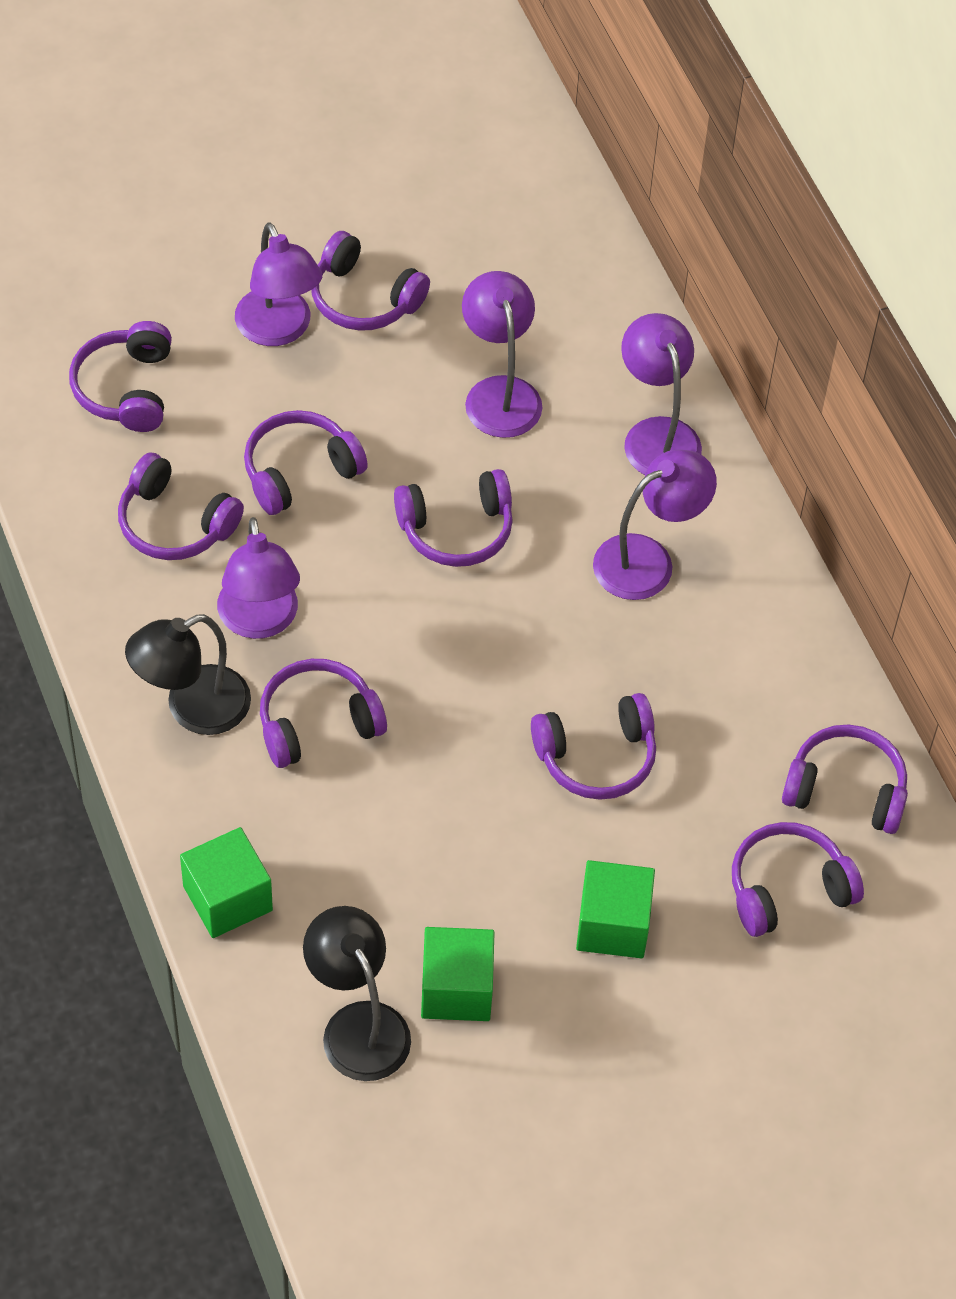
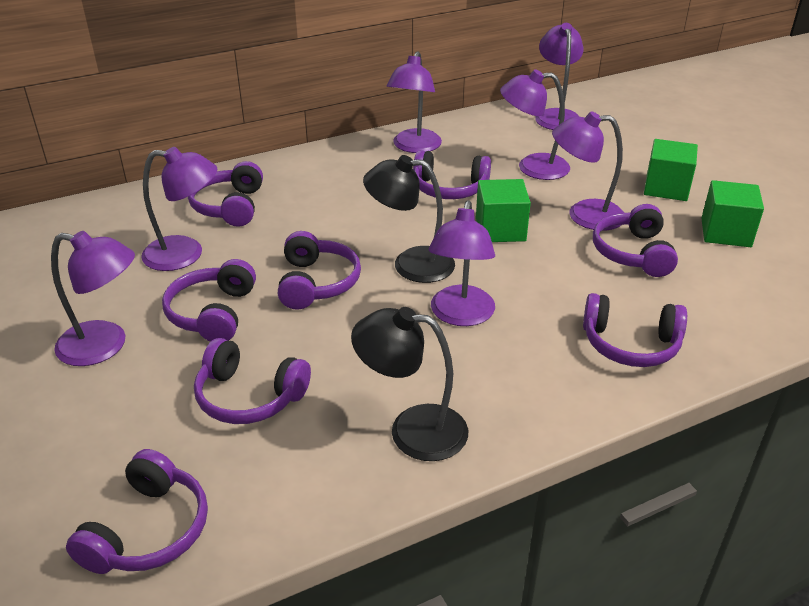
purple headphones: 9 -> 8
purple lamp: 5 -> 7

